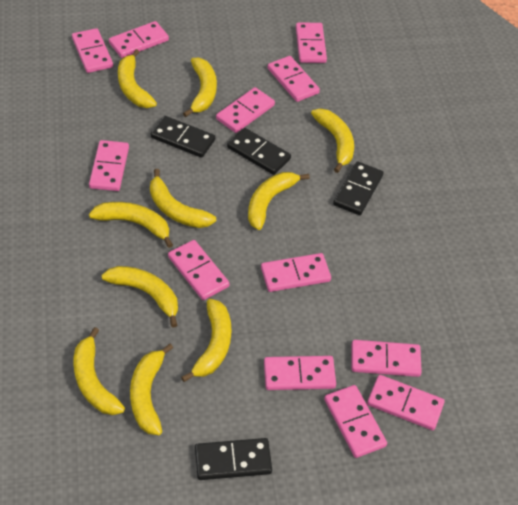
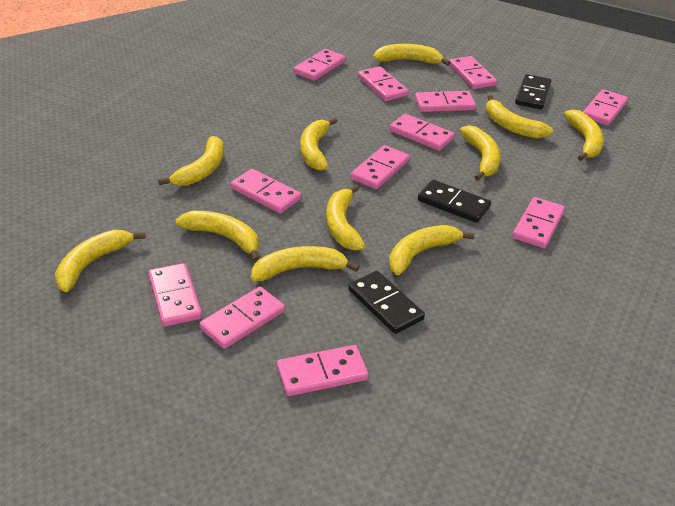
black domino: 4 -> 3
yellow banana: 10 -> 11

